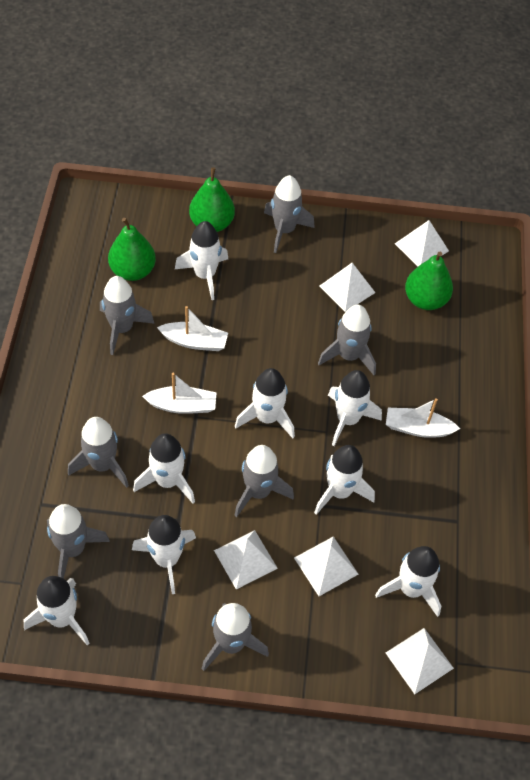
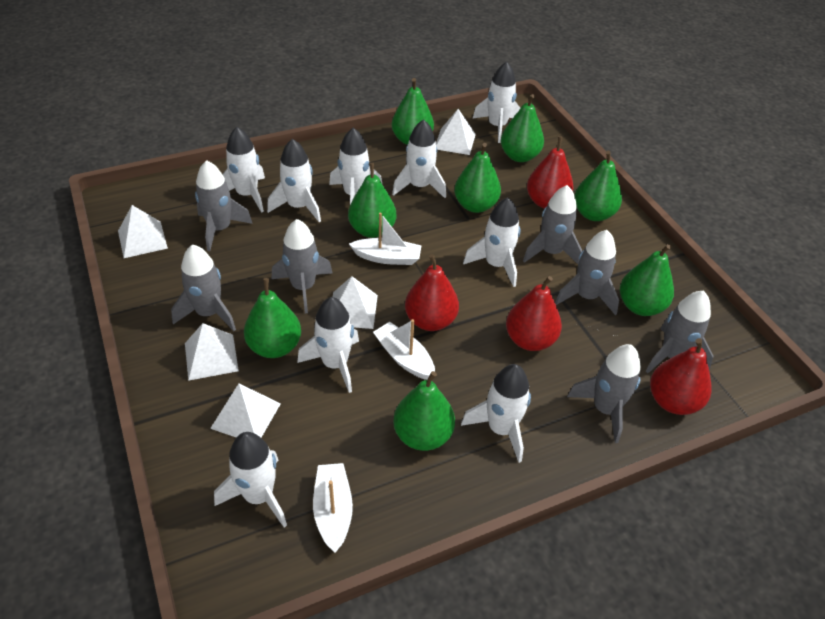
green pear: 3 -> 8
red pear: 0 -> 4
white rocket: 8 -> 9

